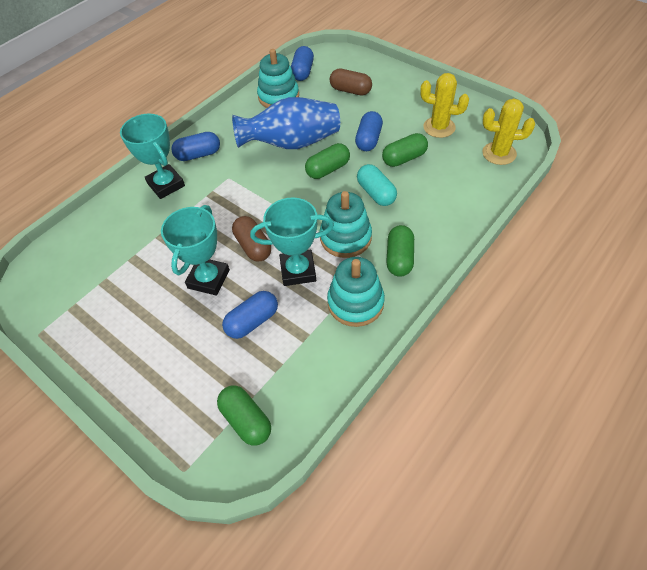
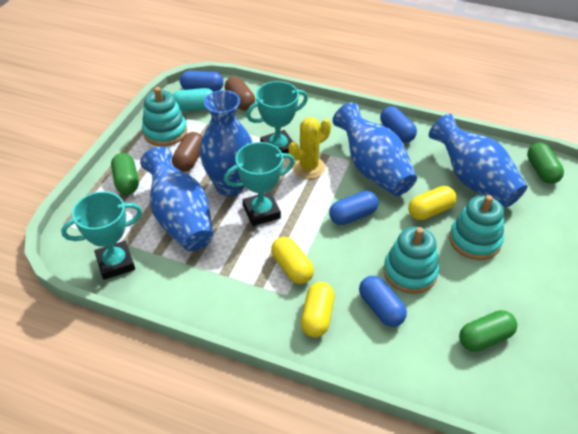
blue vase: 1 -> 4
green capsule: 4 -> 3
yellow cactus: 2 -> 1
yellow capsule: 0 -> 3

